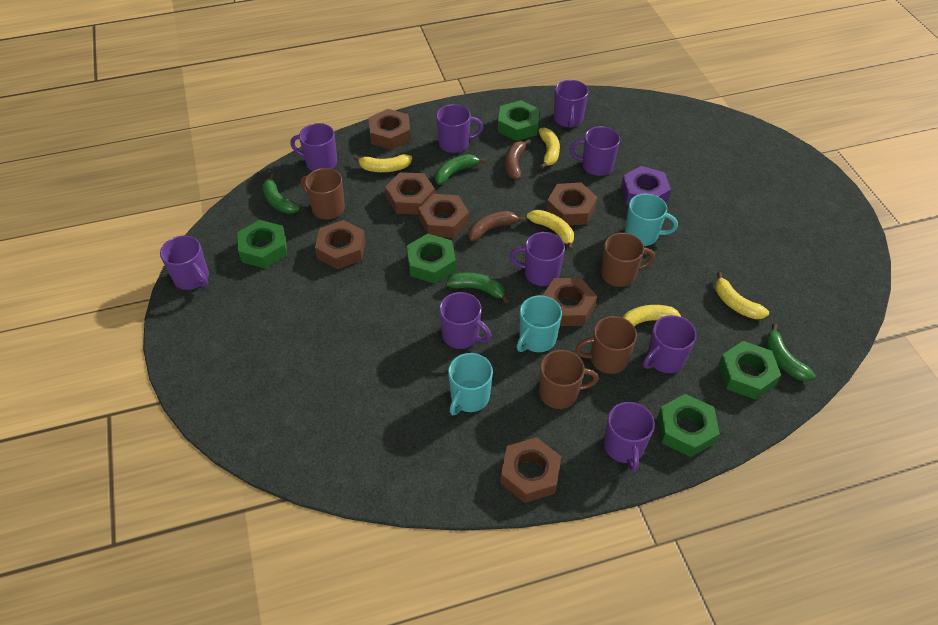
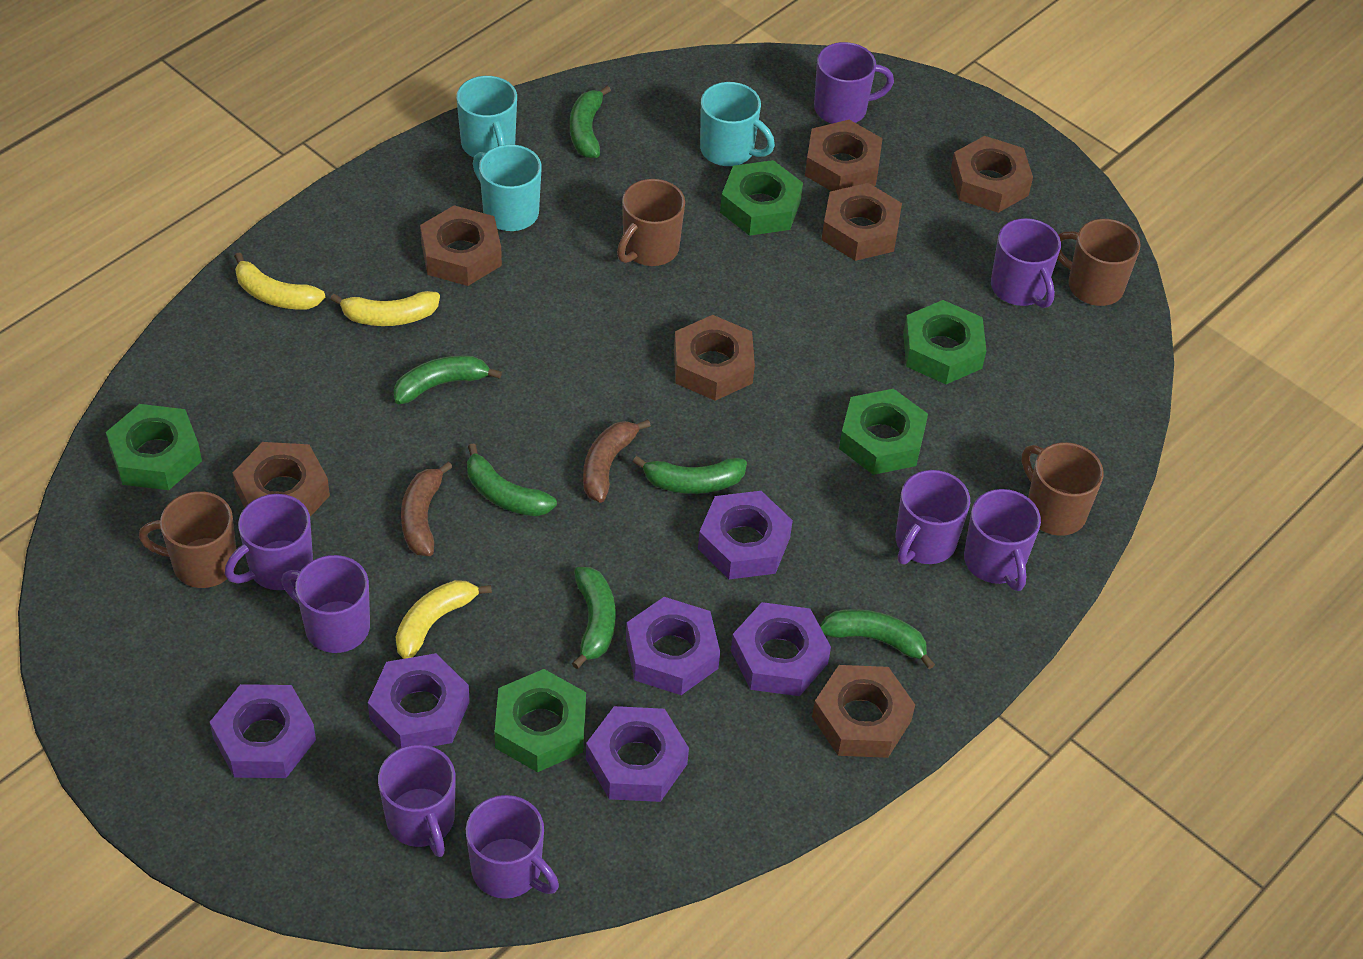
green banana: 4 -> 6
purple mug: 9 -> 8
purple nut: 1 -> 6
yellow banana: 5 -> 3

